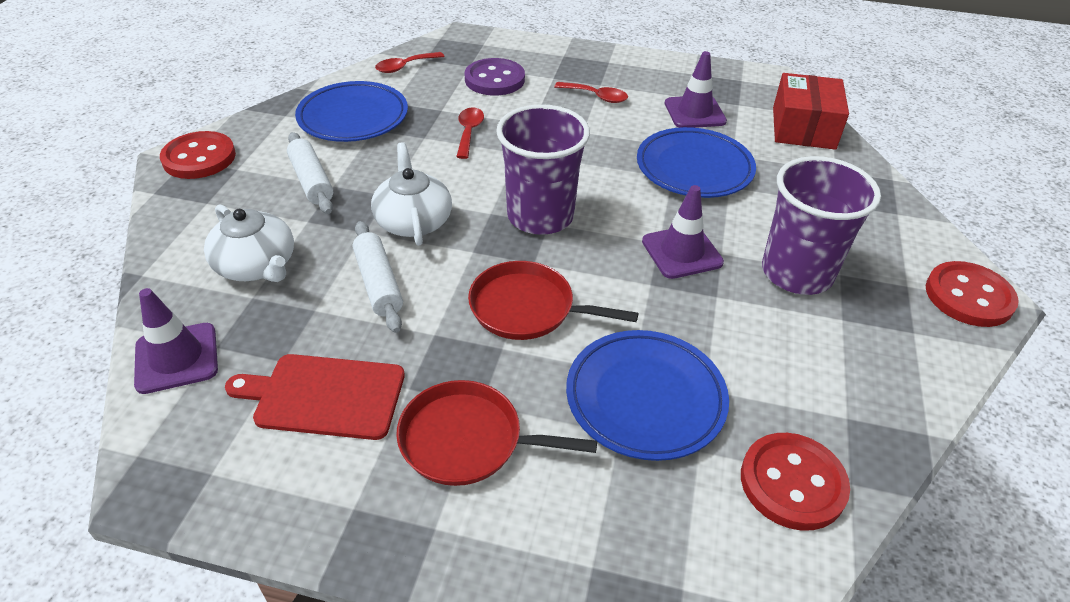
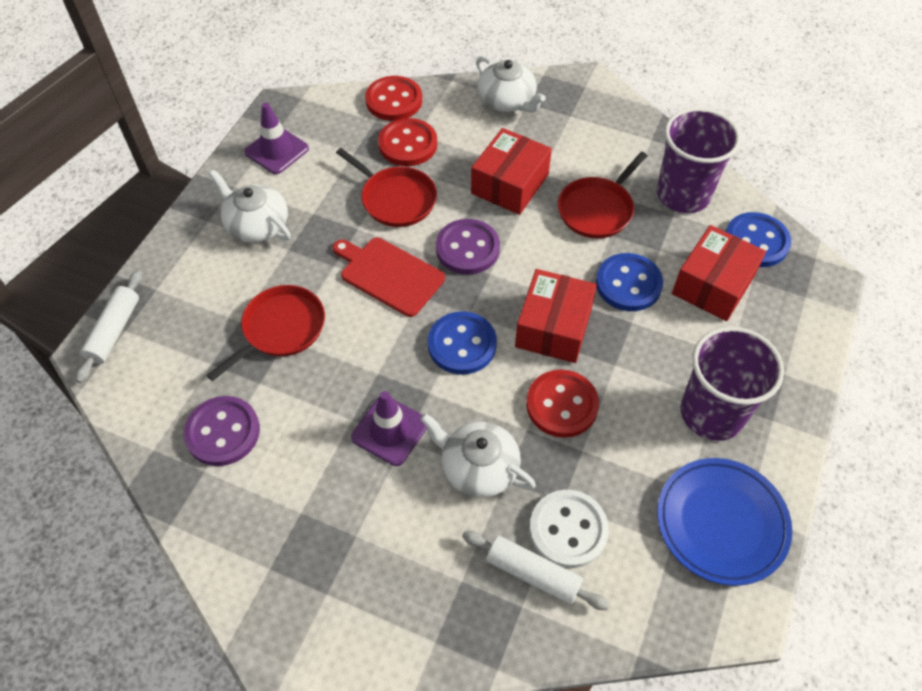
blue button: 0 -> 3
blue plate: 3 -> 1
purple button: 1 -> 2
purple traffic cone: 3 -> 2
red box: 1 -> 3
red pan: 2 -> 3
red spoon: 3 -> 0
white button: 0 -> 1
white teapot: 2 -> 3

